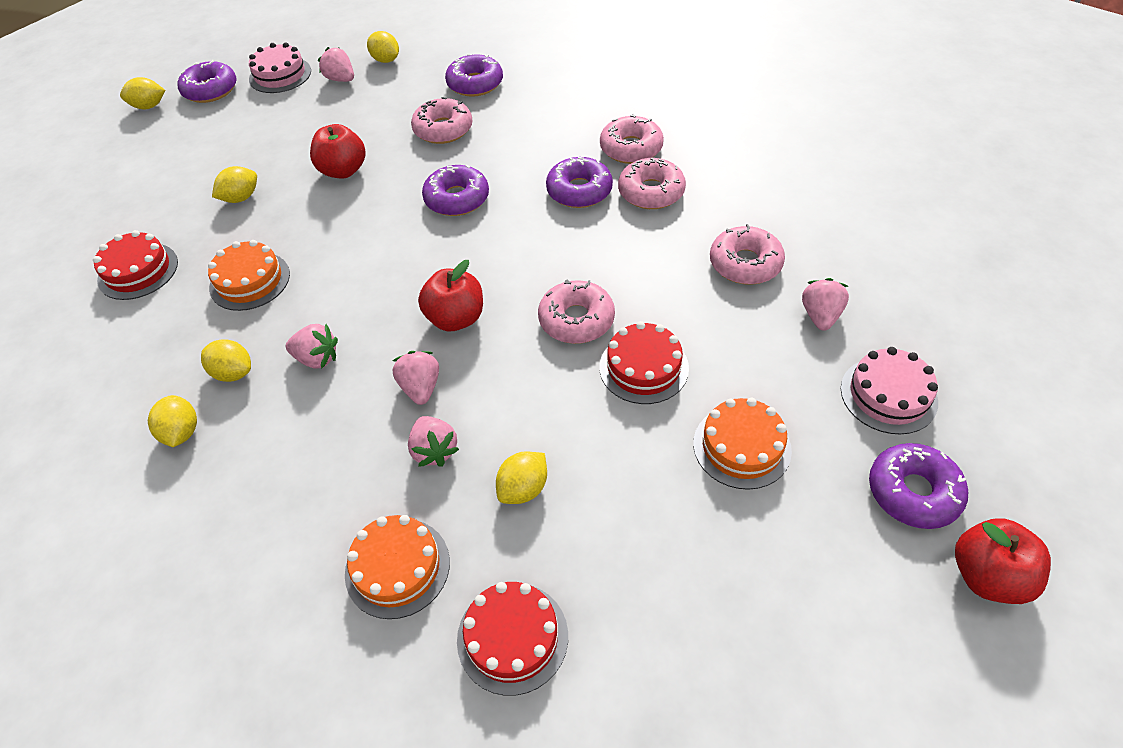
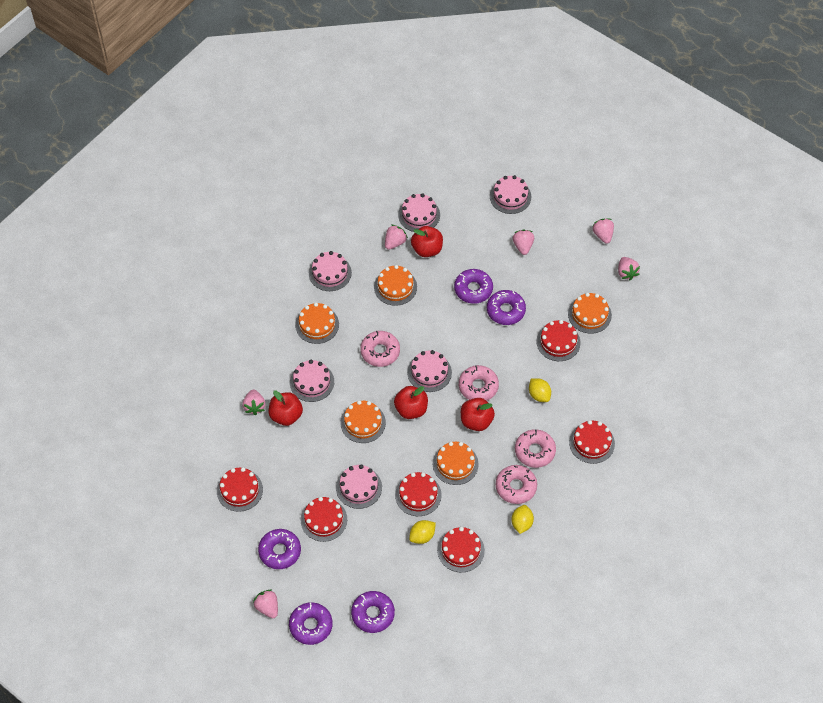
orange cake: 3 -> 5
pink cake: 2 -> 6
pink donut: 5 -> 4
pink strawberry: 5 -> 6
red apple: 3 -> 4
red cake: 3 -> 6
yellow lemon: 6 -> 3

